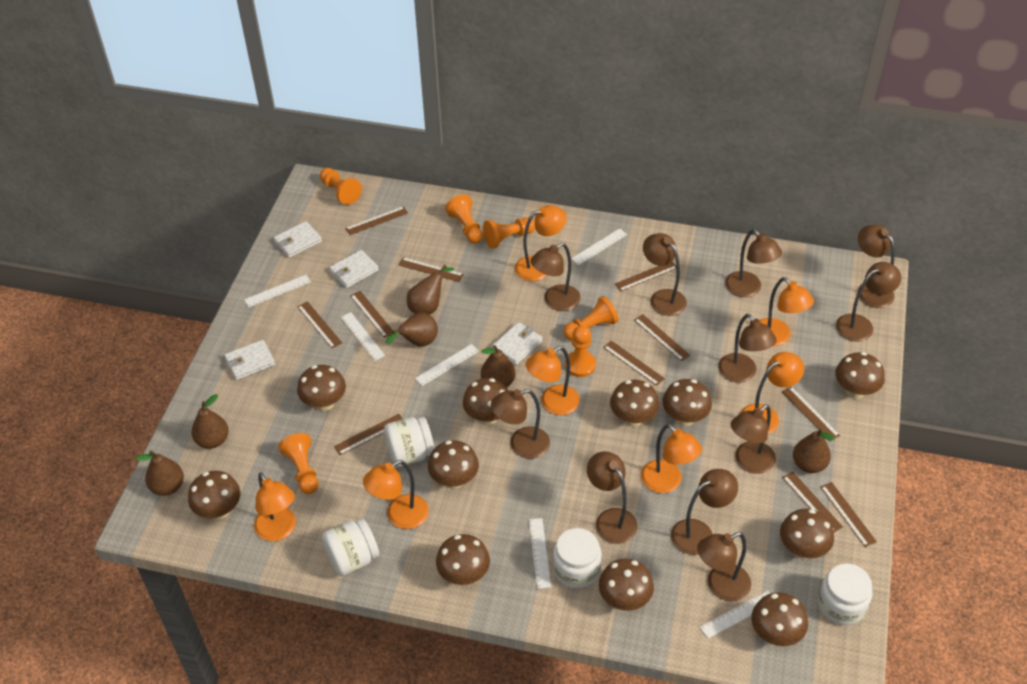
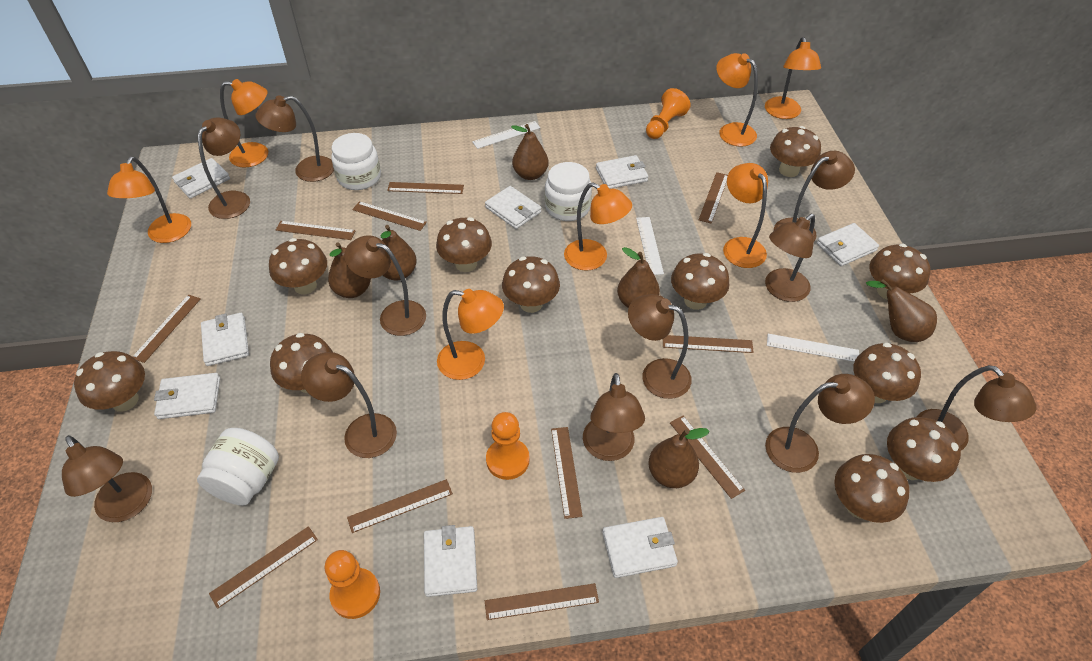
orange pawn: 6 -> 3
white jar: 4 -> 3
white ruler: 6 -> 3
white wallet: 4 -> 8

